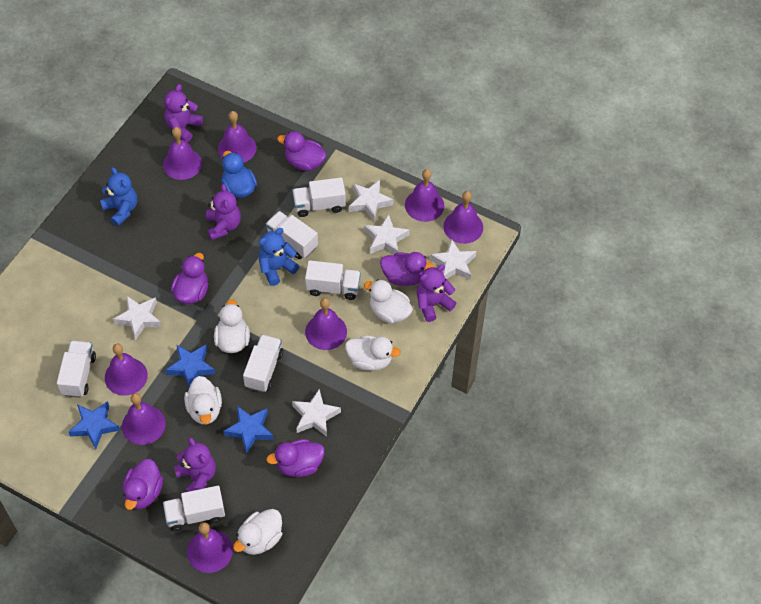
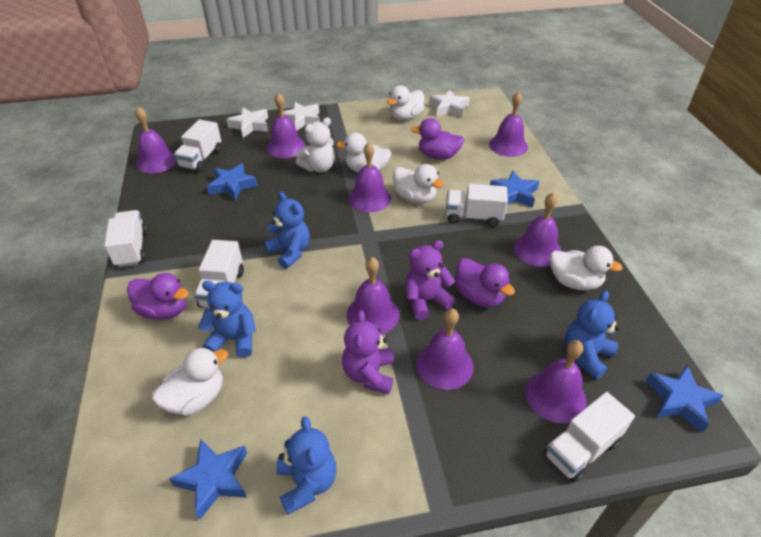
blue duck: 1 -> 0
blue star: 3 -> 4
blue teddy bear: 2 -> 4
purple duck: 5 -> 3
purple teddy bear: 4 -> 2
white star: 5 -> 3
white teddy bear: 0 -> 1
white truck: 6 -> 5

